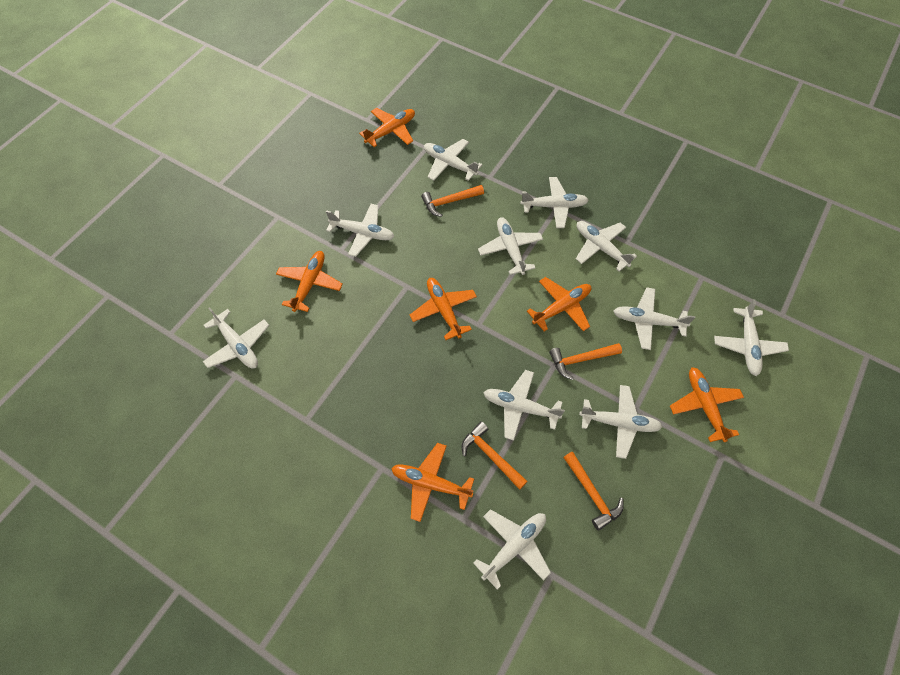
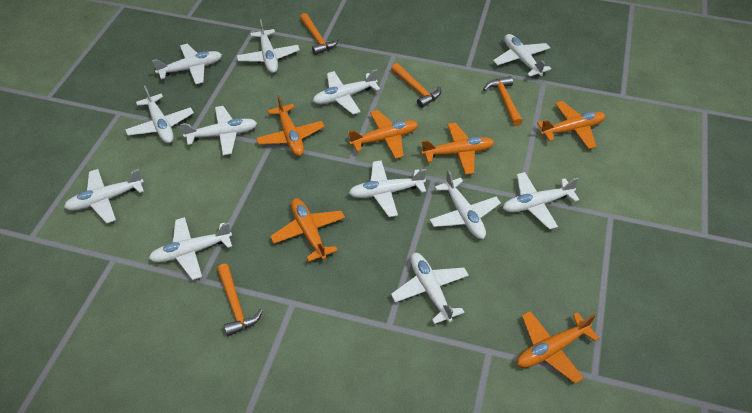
white plane: 11 -> 12

